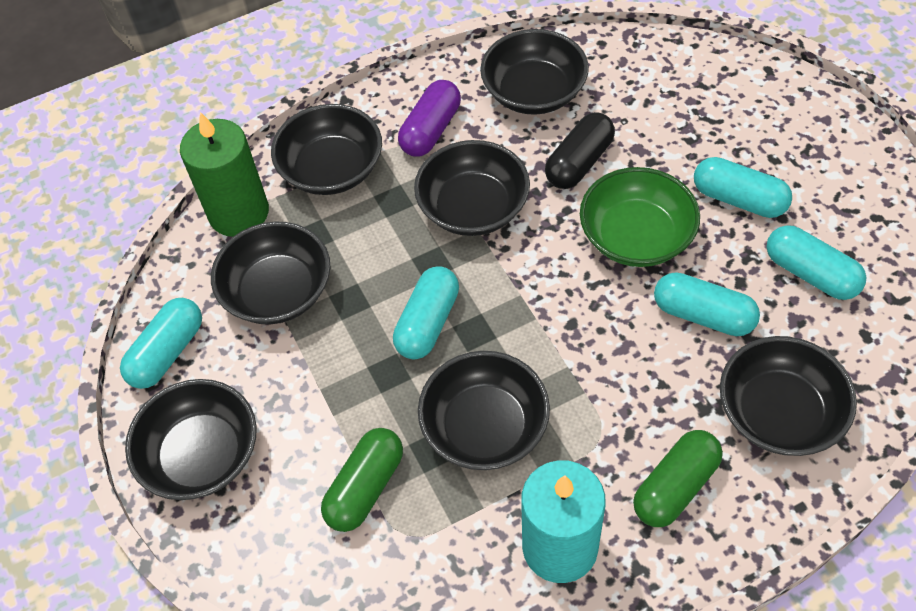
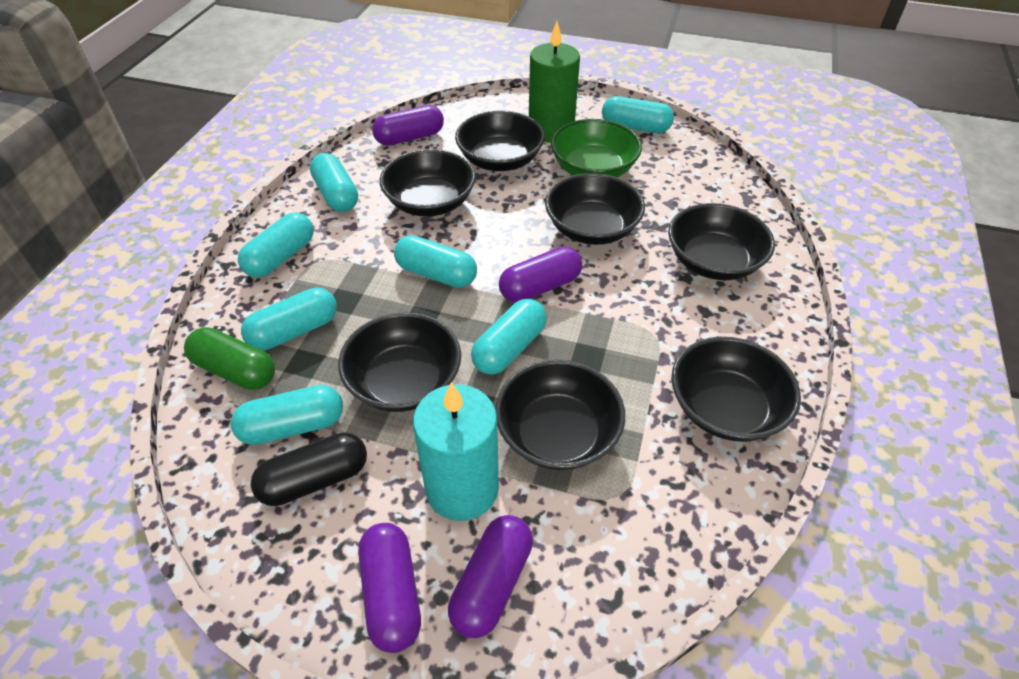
green capsule: 2 -> 1
purple capsule: 1 -> 4
turquoise capsule: 5 -> 7

